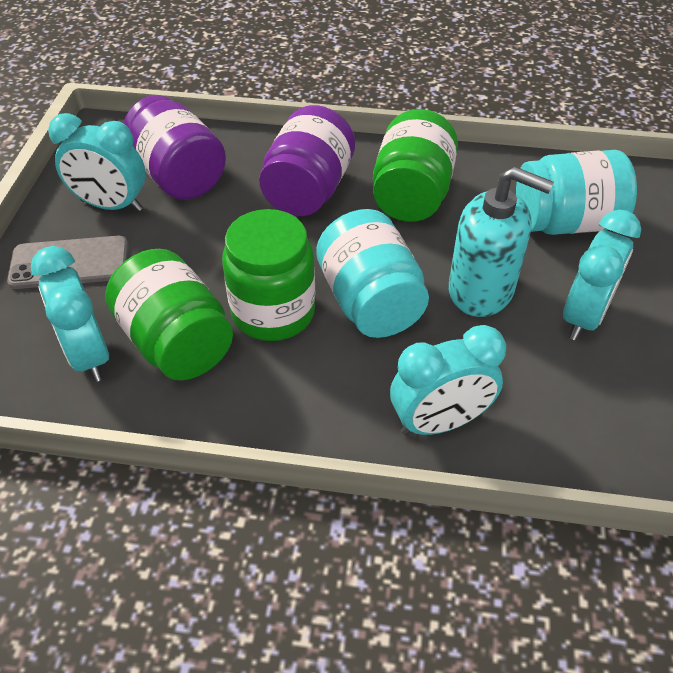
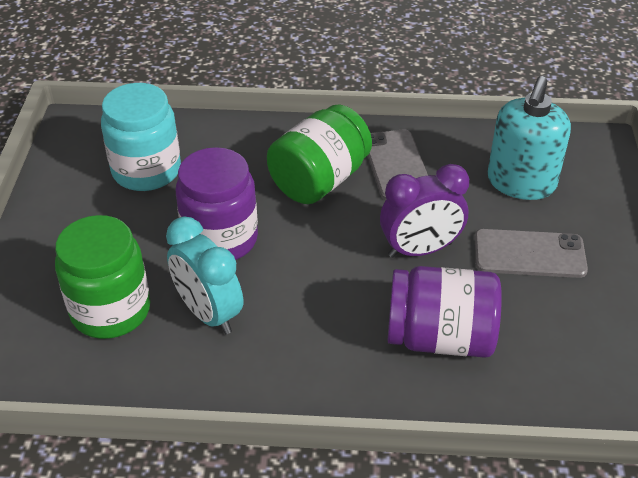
green jar: 3 -> 2
grey phone: 1 -> 2
purple clock: 0 -> 1
turquoise clock: 4 -> 1
turquoise jar: 2 -> 1

